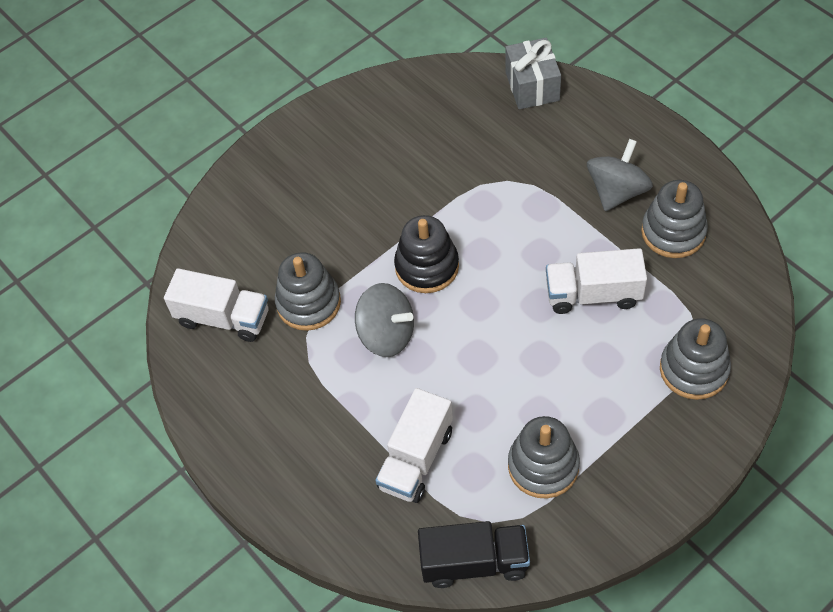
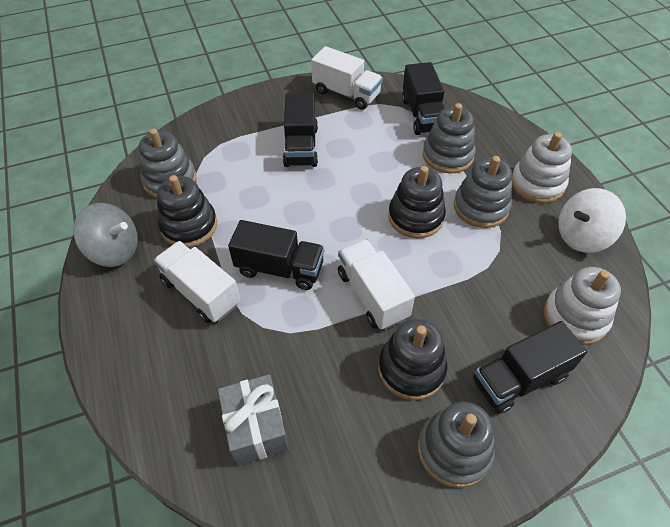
black stacking toy: 1 -> 3
black truck: 1 -> 4
grey spinning top: 2 -> 1
white spinning top: 0 -> 1
white stacking toy: 0 -> 2

